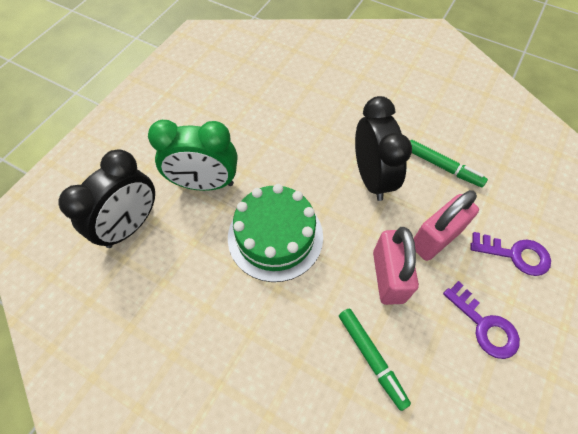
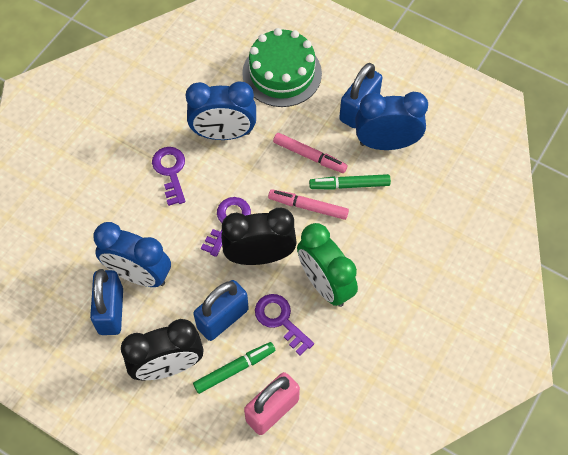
blue clock: 0 -> 3
blue padlock: 0 -> 3
pink marker: 0 -> 2
pink padlock: 2 -> 1
purple key: 2 -> 3

